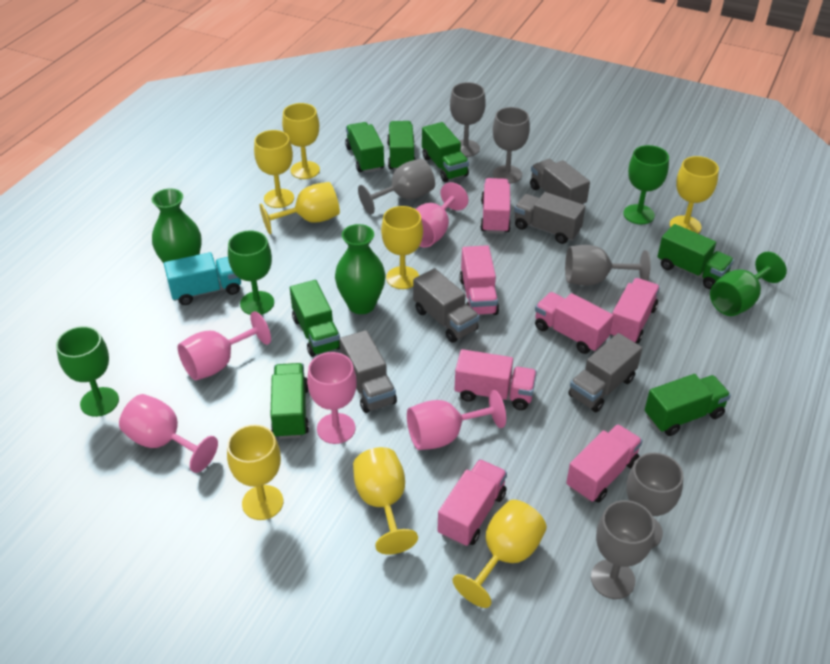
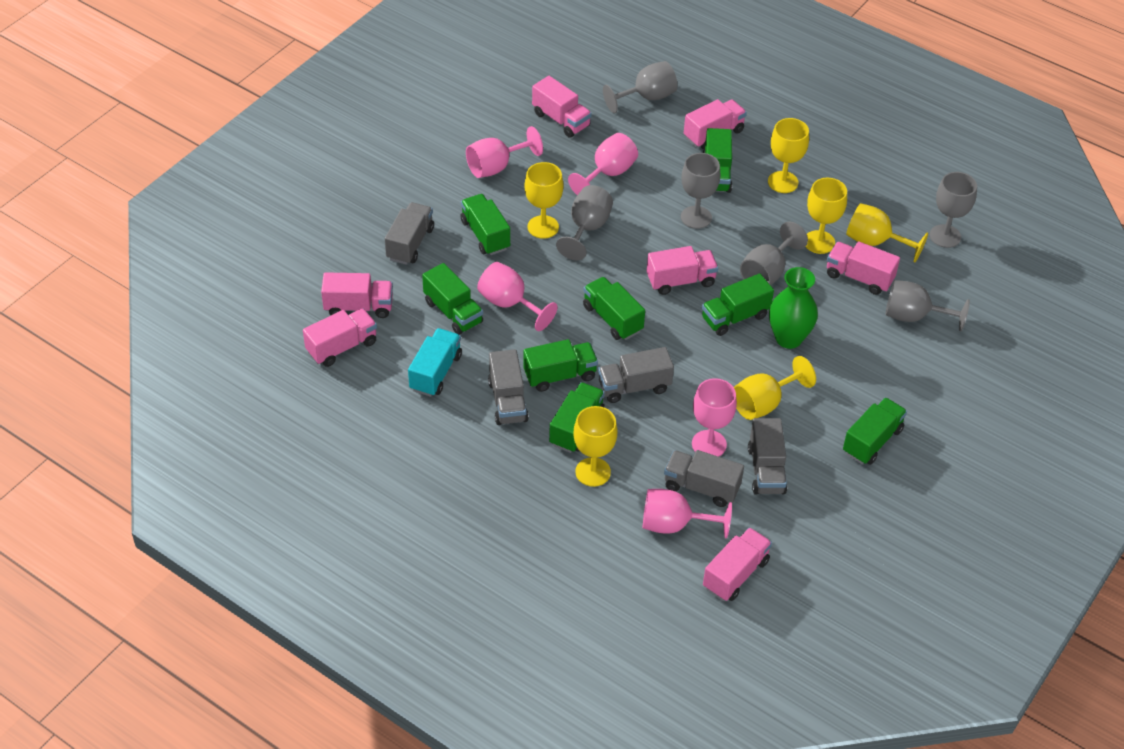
green goblet: 4 -> 0
green truck: 7 -> 8
green vase: 2 -> 1
yellow goblet: 8 -> 6

